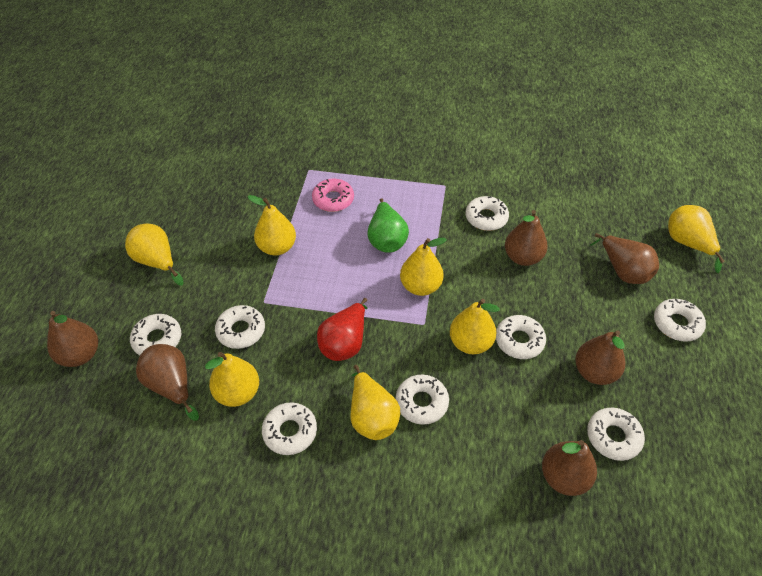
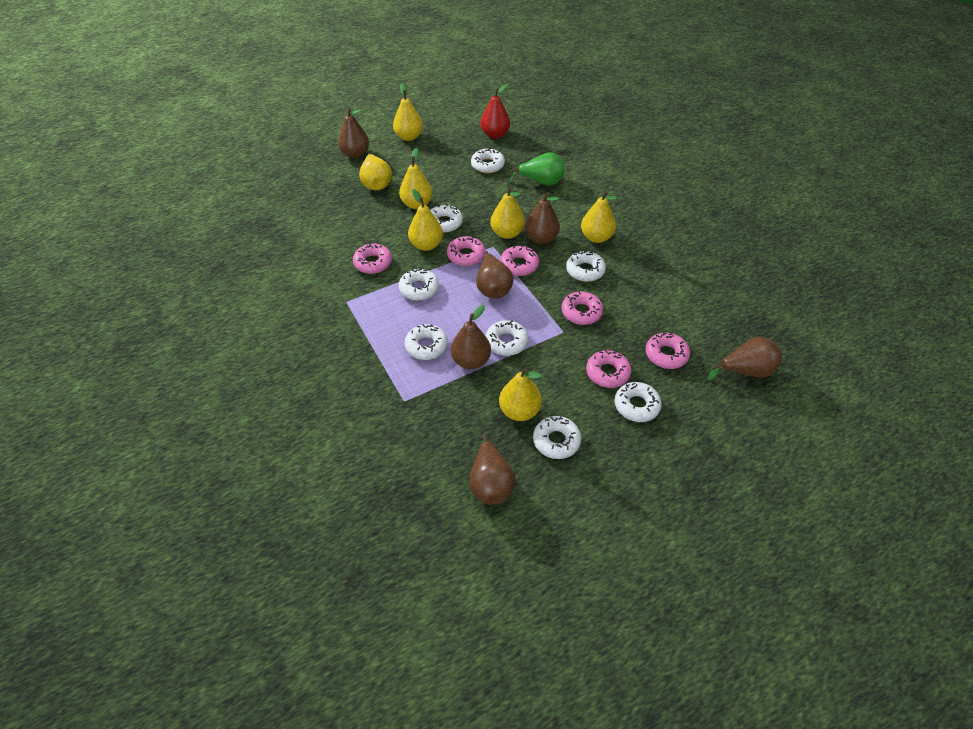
pink donut: 1 -> 6

